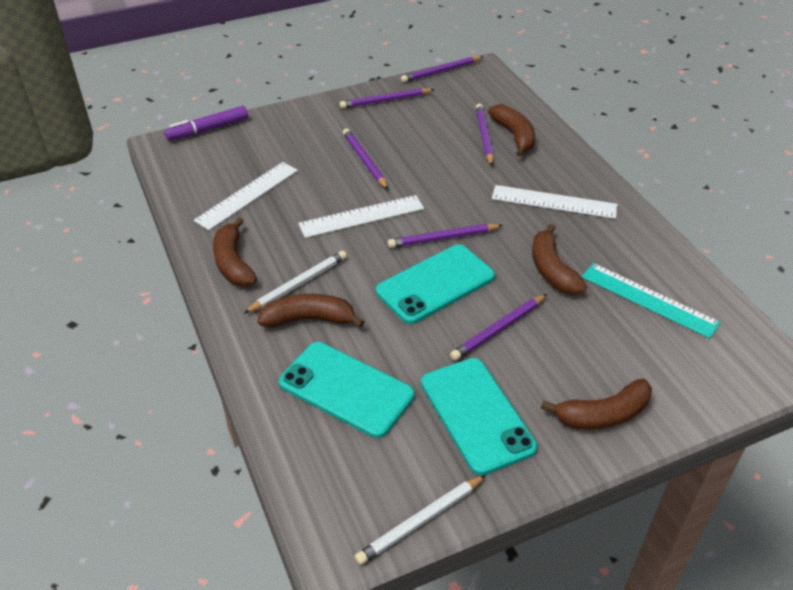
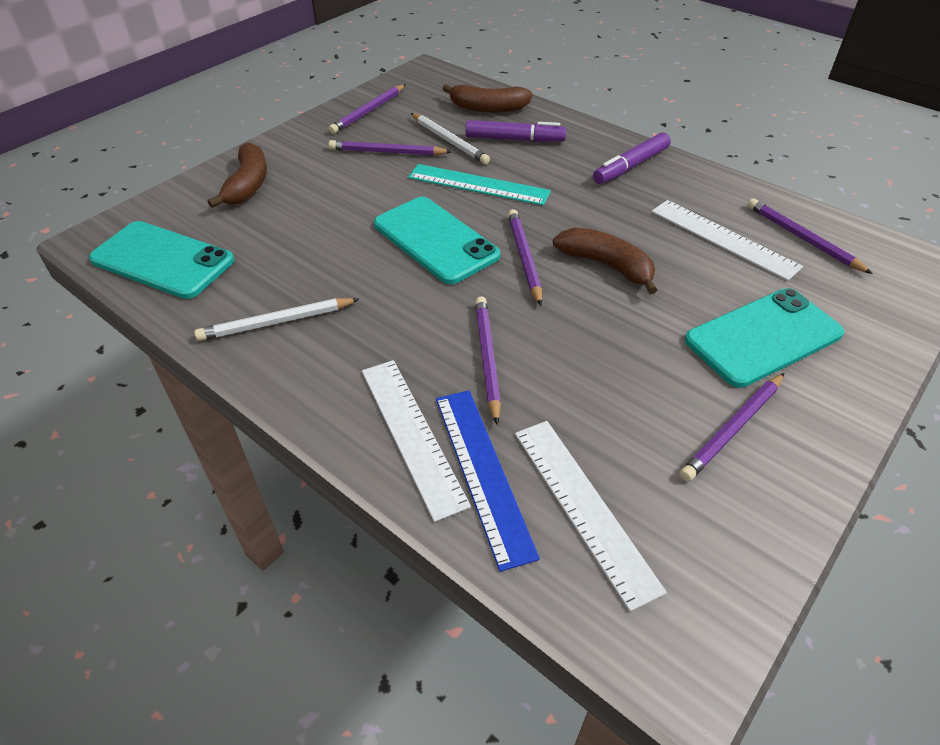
blue ruler: 0 -> 1
brown banana: 5 -> 3
purple marker: 1 -> 2

